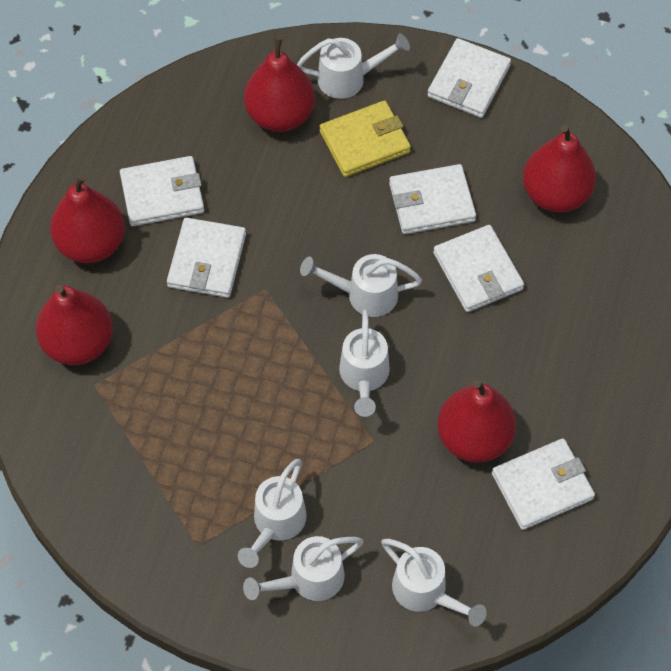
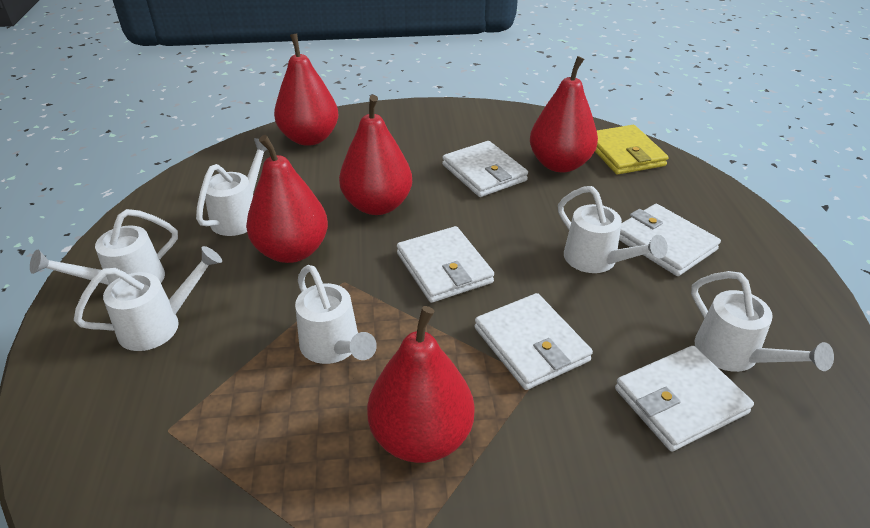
white wallet: 6 -> 5

